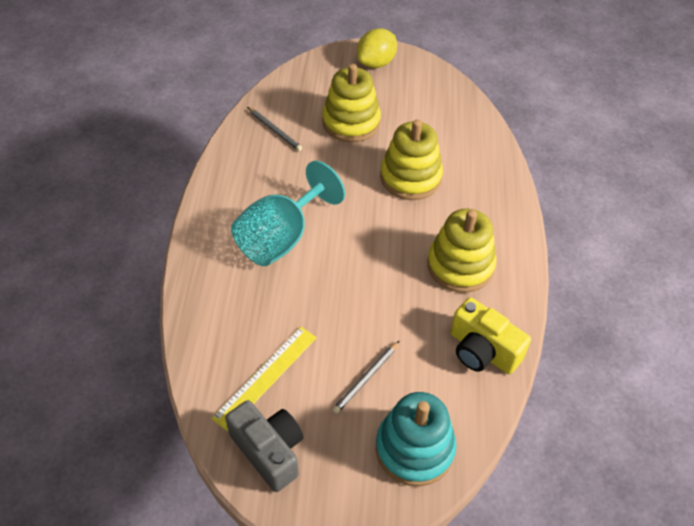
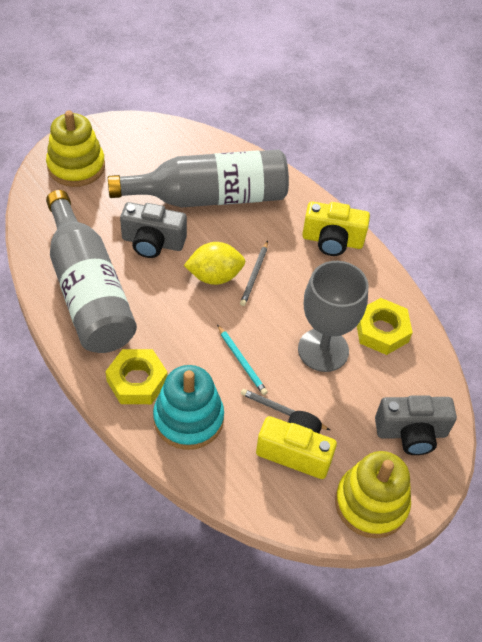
grey bottle: 0 -> 2
grey camera: 1 -> 2
grey goblet: 0 -> 1
turquoise goblet: 1 -> 0
turquoise pencil: 0 -> 1
yellow camera: 1 -> 2
yellow nut: 0 -> 2
yellow ruler: 1 -> 0
yellow stacking toy: 3 -> 2

